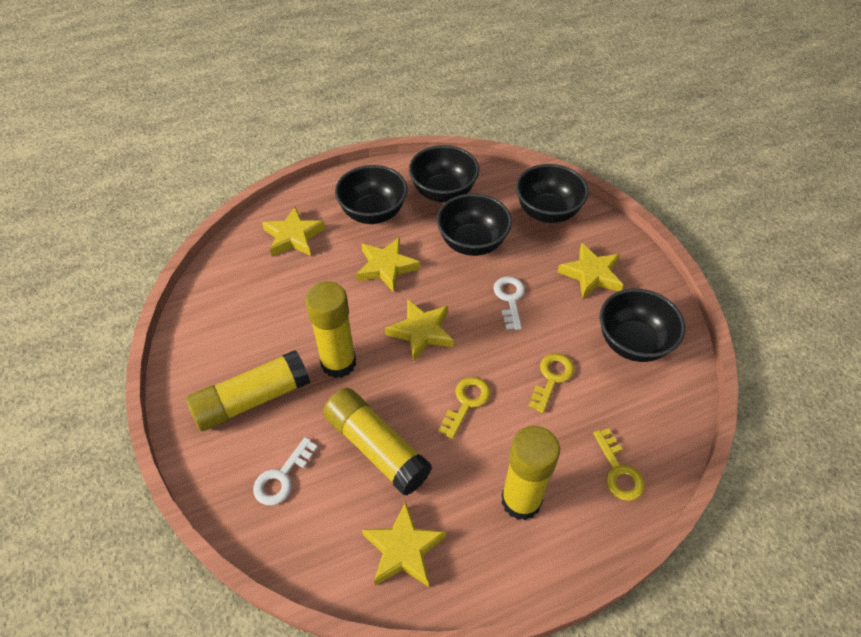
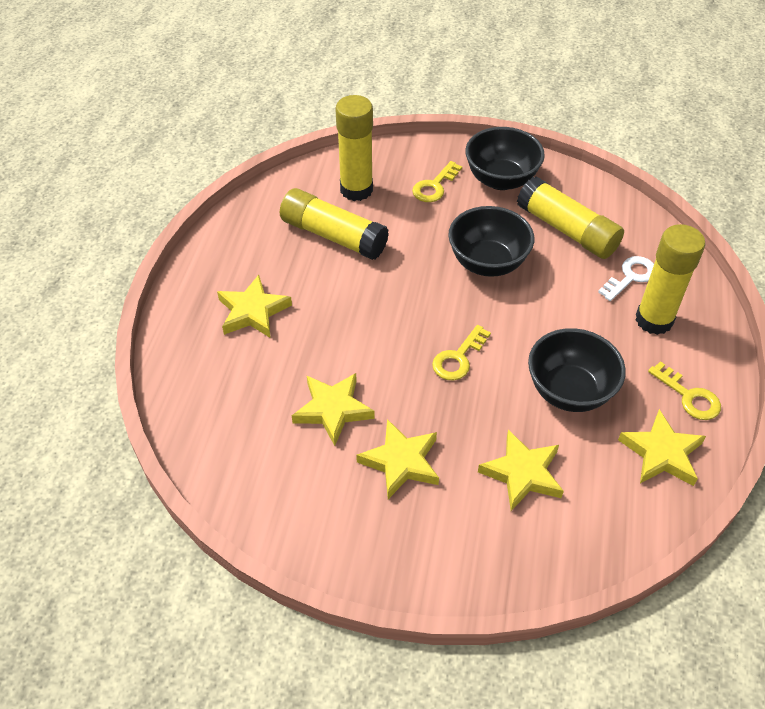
black bowl: 5 -> 3
white key: 2 -> 1

